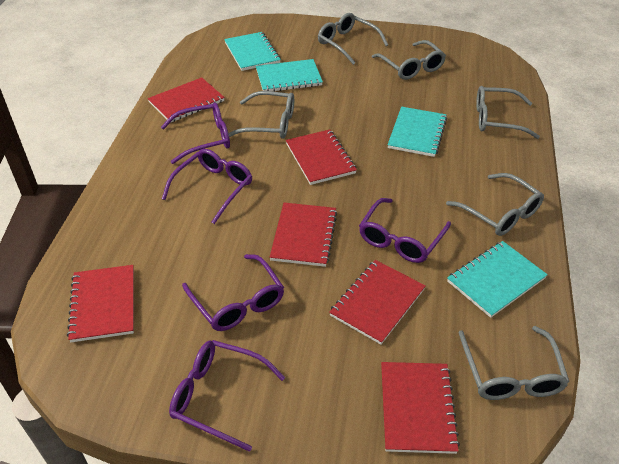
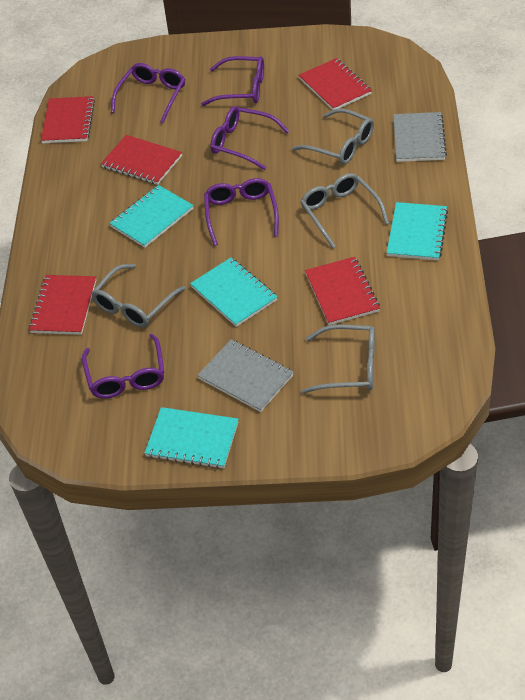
grey glasses: 6 -> 4
grey notebook: 0 -> 2
red notebook: 6 -> 5

